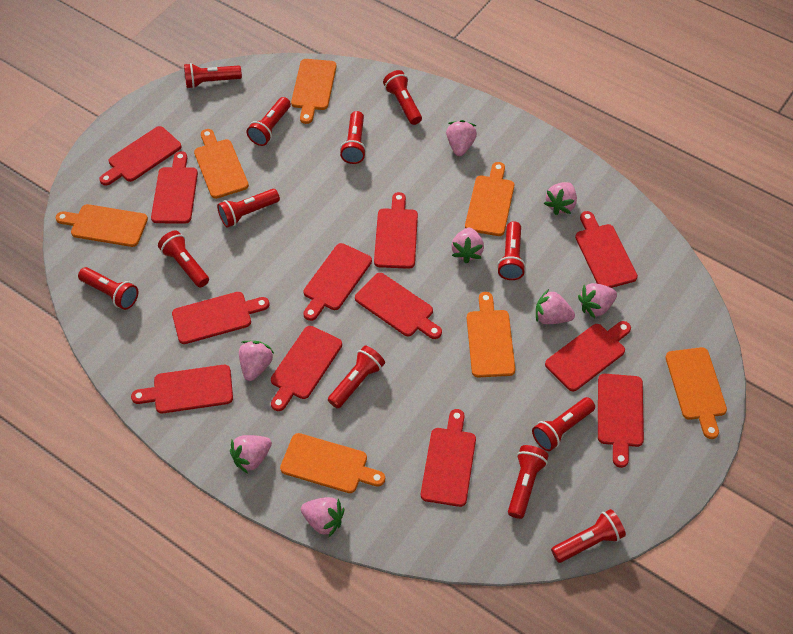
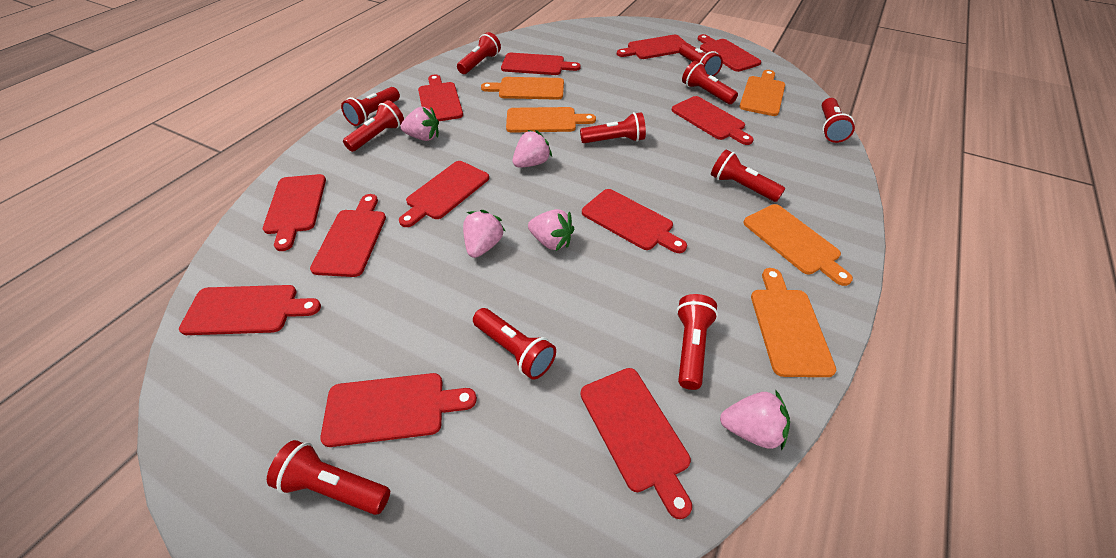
orange cutting board: 7 -> 5
pink strawberry: 8 -> 5
red flashlight: 12 -> 11

